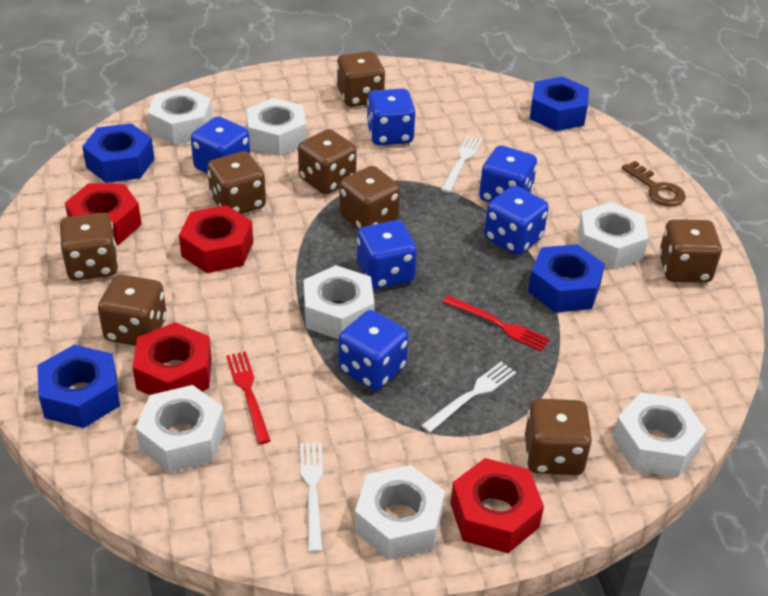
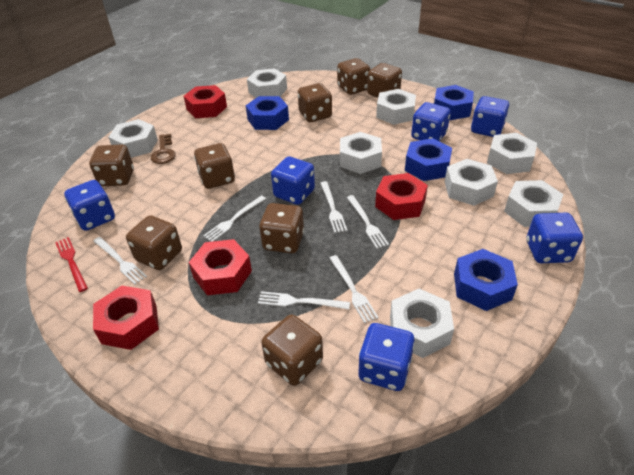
red fork: 2 -> 1
white fork: 3 -> 6
white nut: 7 -> 8

